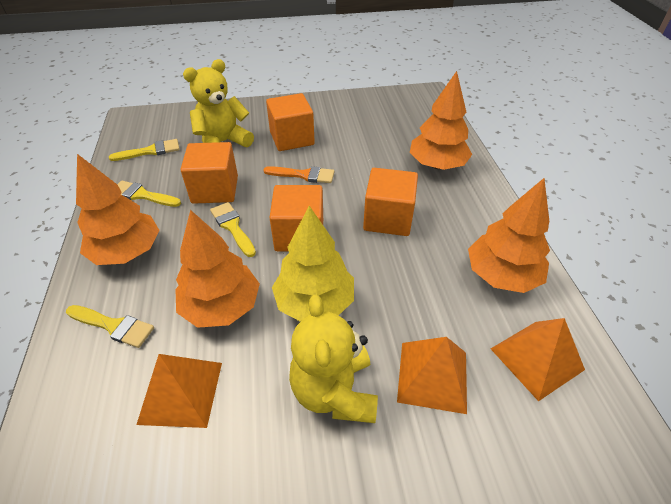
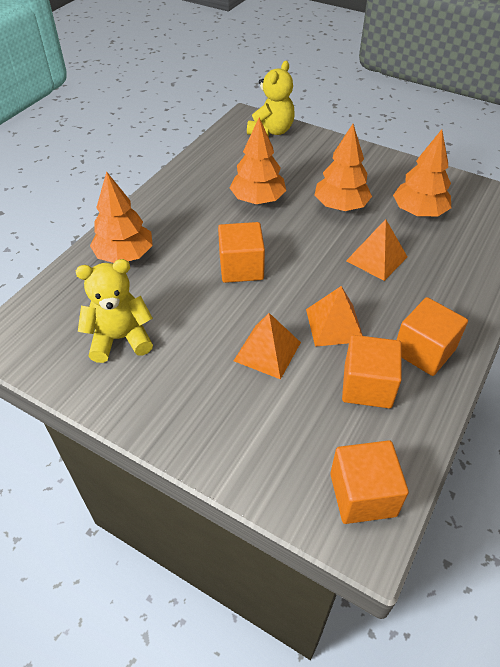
orange brush: 1 -> 0
yellow brush: 4 -> 0
yellow tree: 1 -> 0

